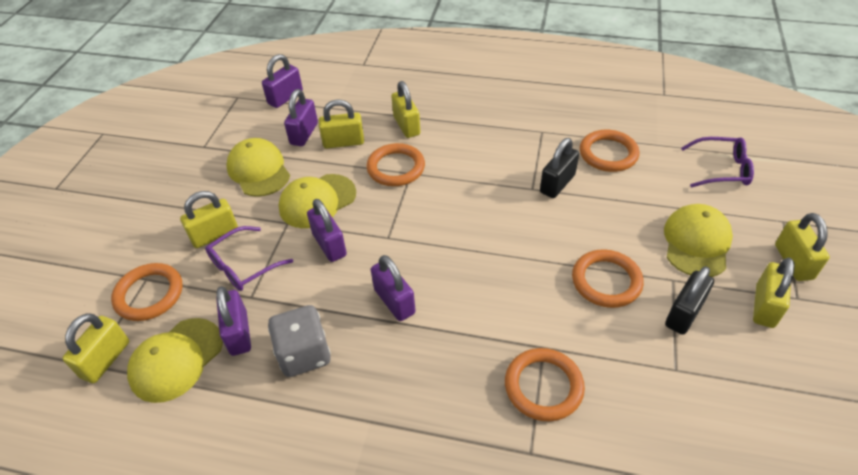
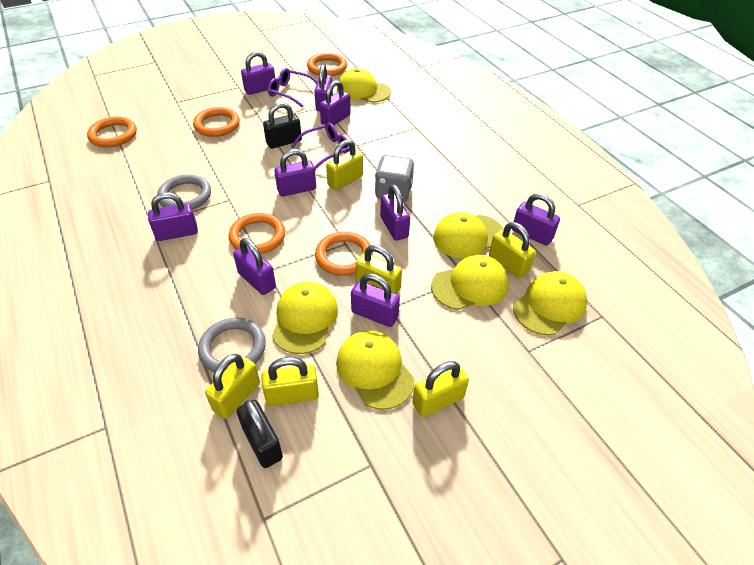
grey ring: 0 -> 2
purple padlock: 5 -> 9
yellow cap: 4 -> 6

